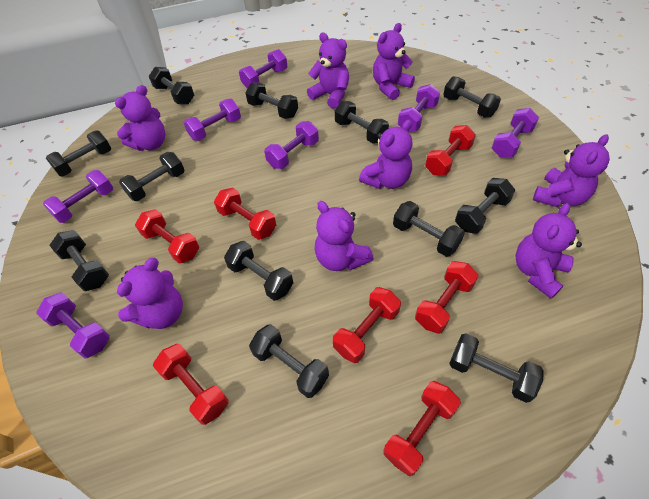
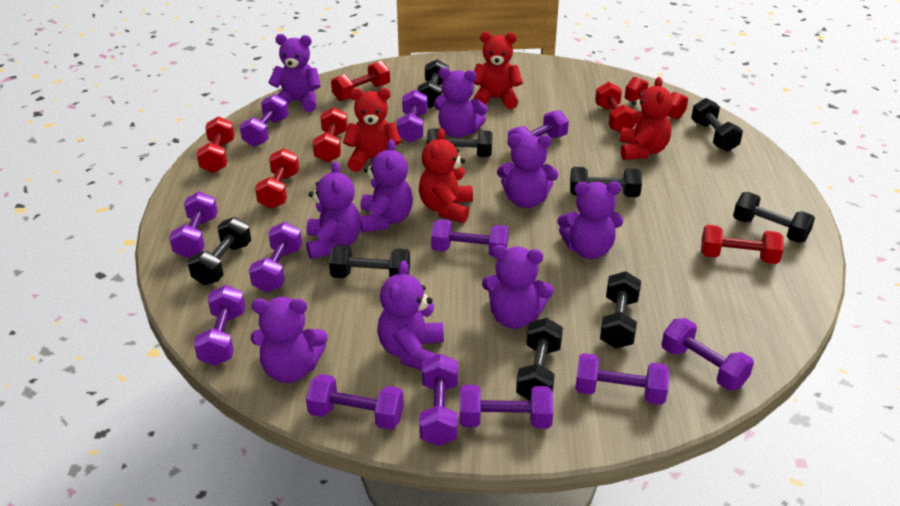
black dumbbell: 12 -> 9
purple dumbbell: 7 -> 12
purple teddy bear: 8 -> 9
red teddy bear: 0 -> 4

